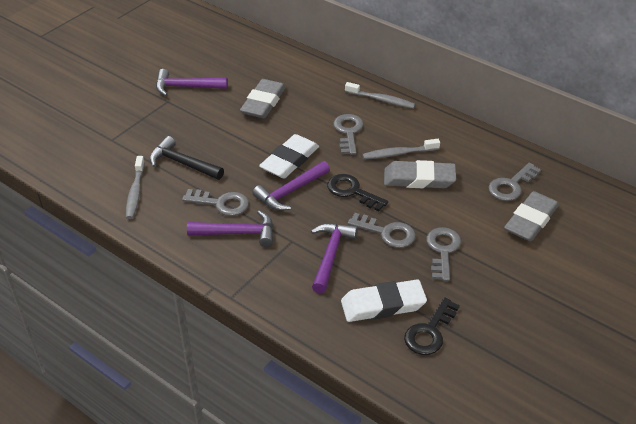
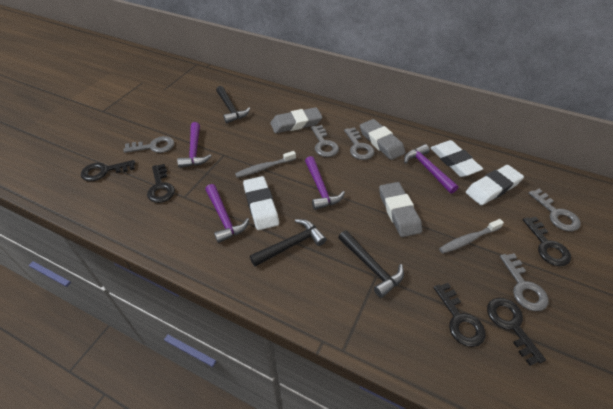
black hammer: 1 -> 3
black key: 2 -> 5
grey toothbrush: 3 -> 2
white eraser: 2 -> 3

